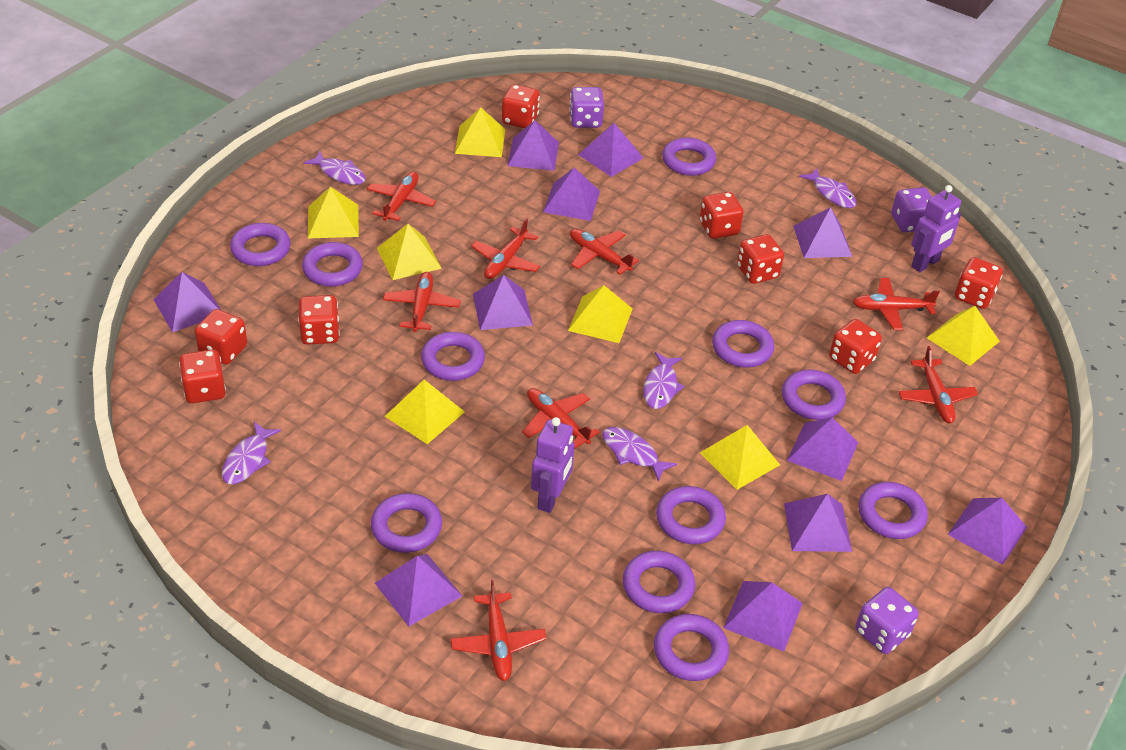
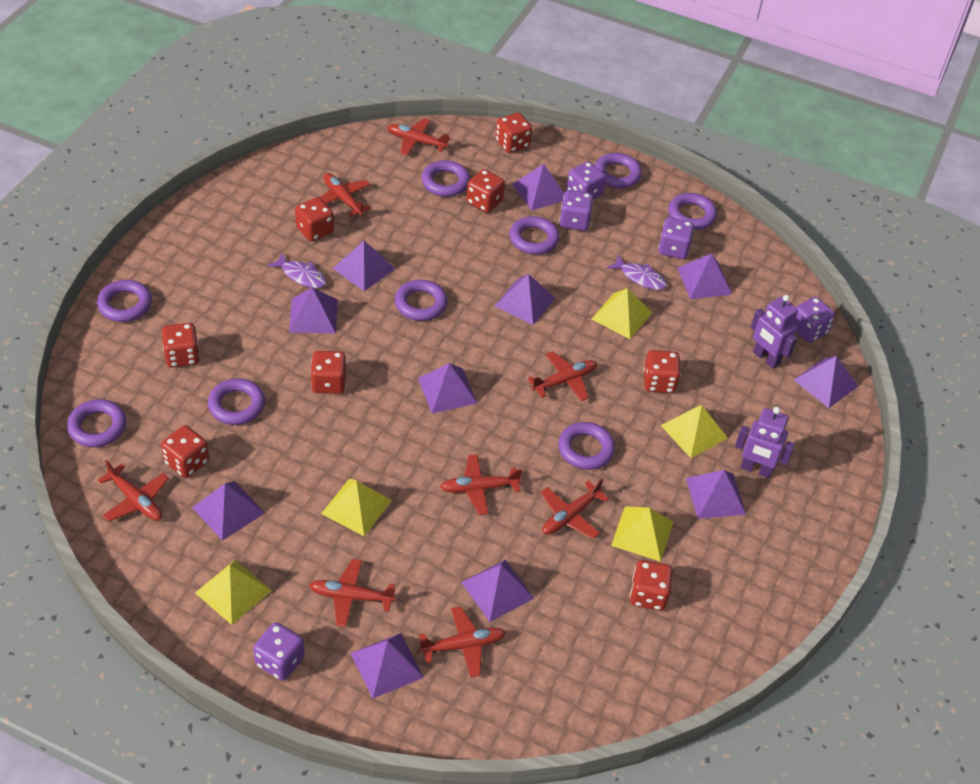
purple dice: 3 -> 5
purple fish: 5 -> 2
purple ring: 11 -> 9
yellow pyramid: 7 -> 5

